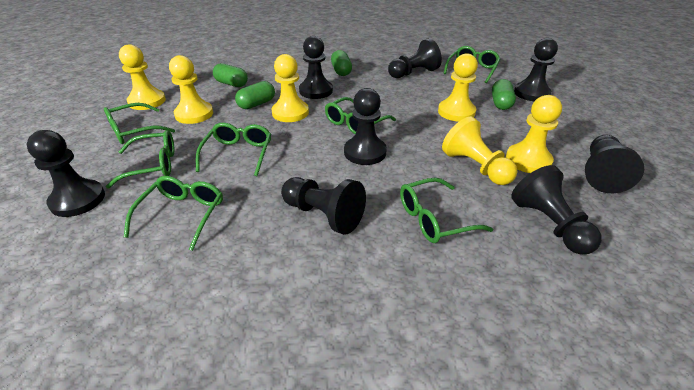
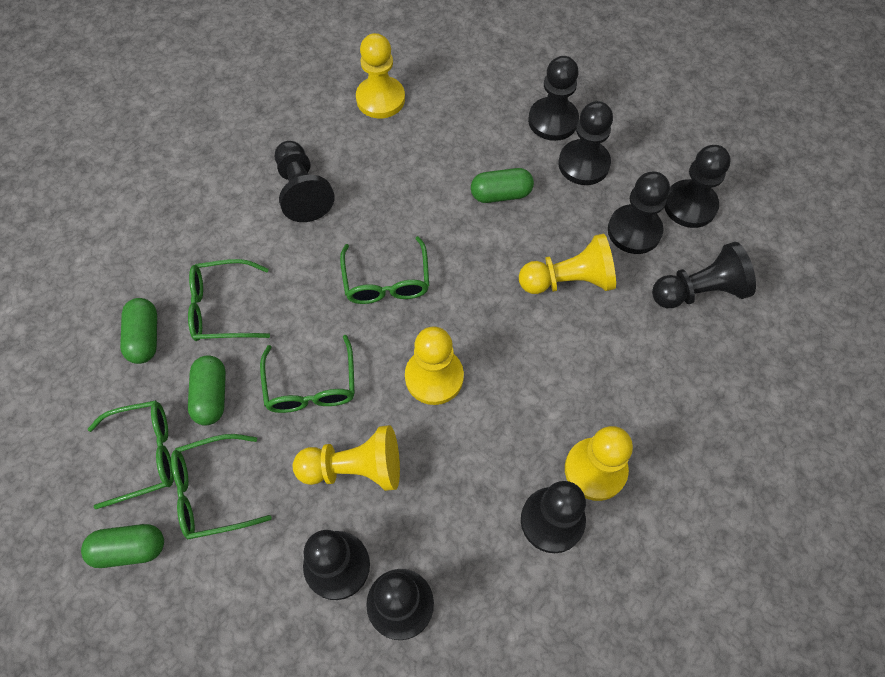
black pawn: 8 -> 9
green glasses: 7 -> 5
yellow pawn: 6 -> 5

